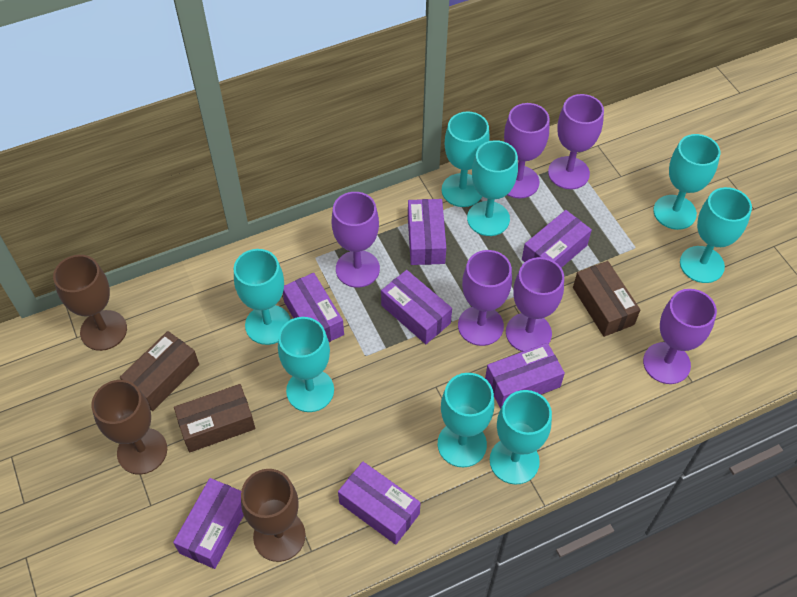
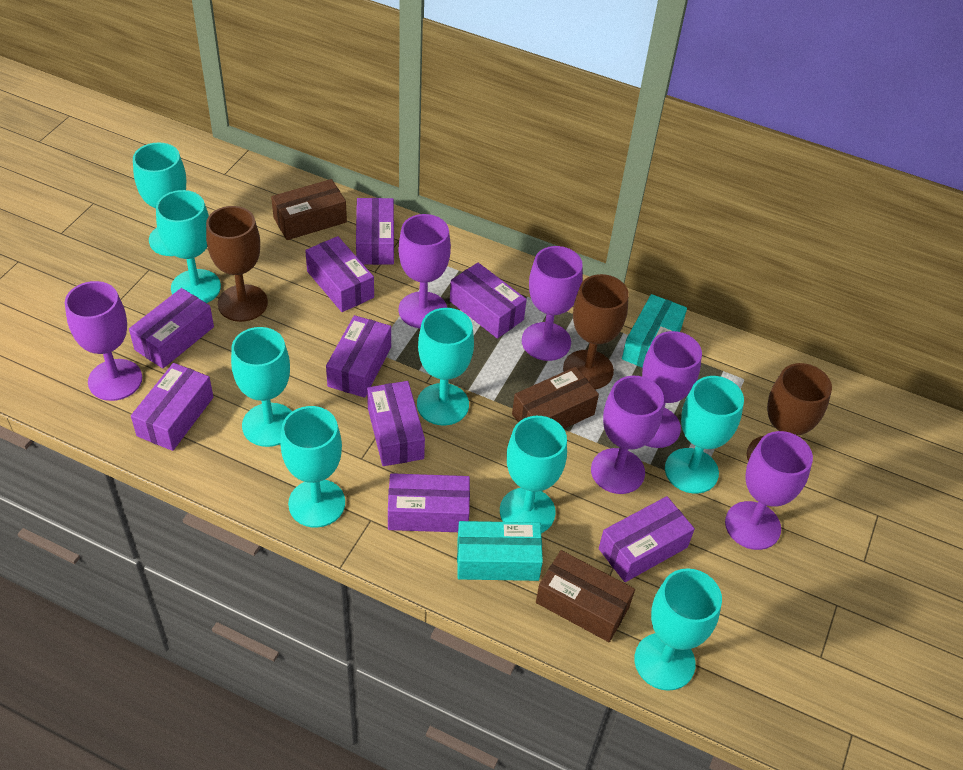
purple box: 7 -> 9
turquoise box: 0 -> 2

